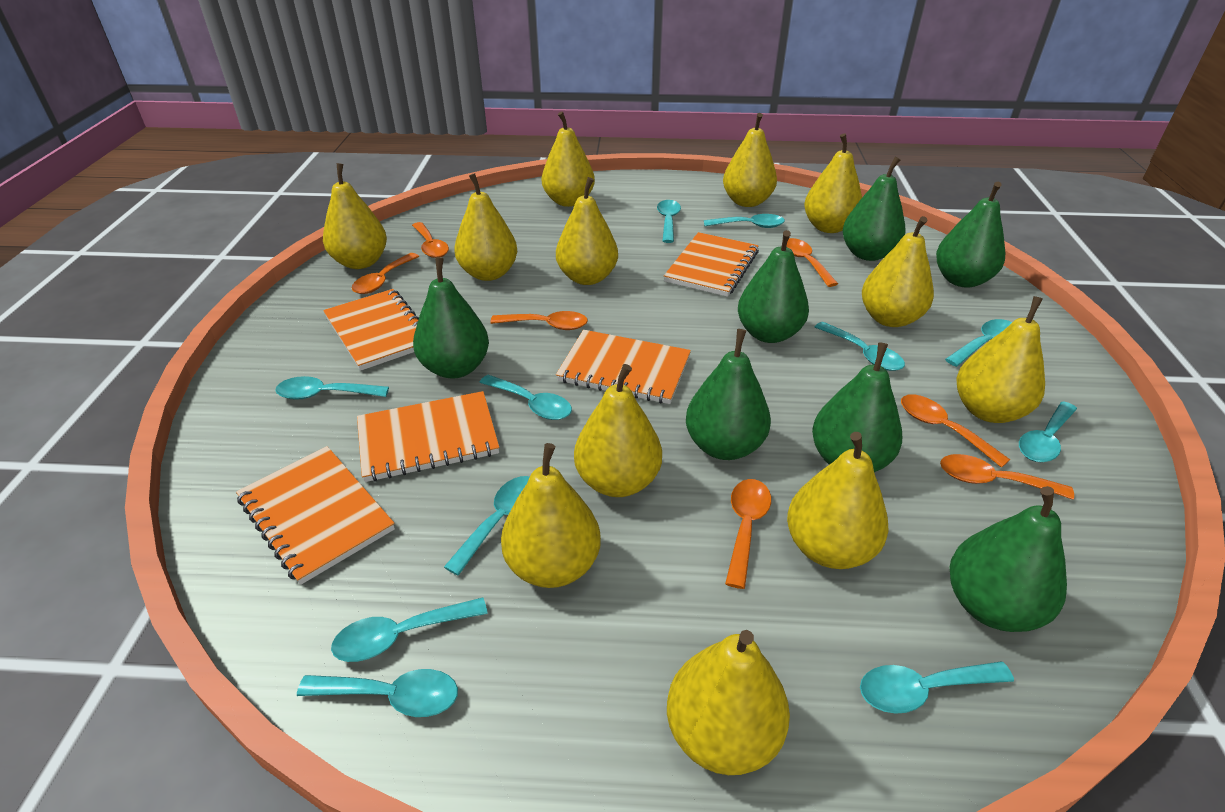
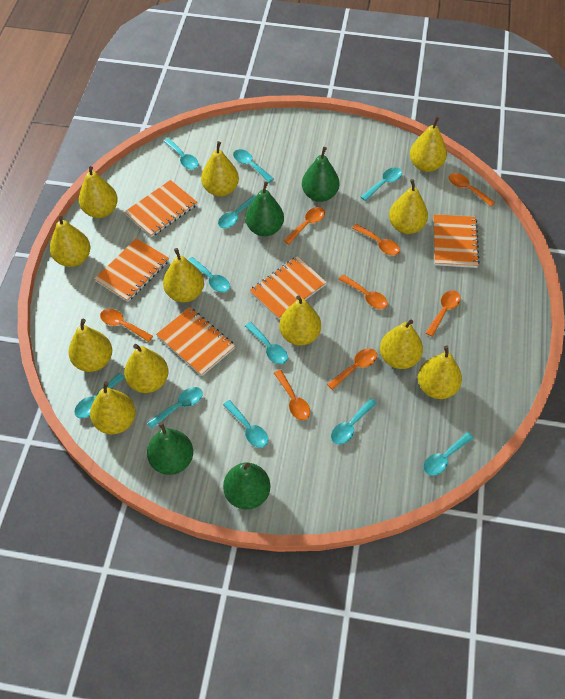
green pear: 7 -> 4
orange spoon: 7 -> 8

